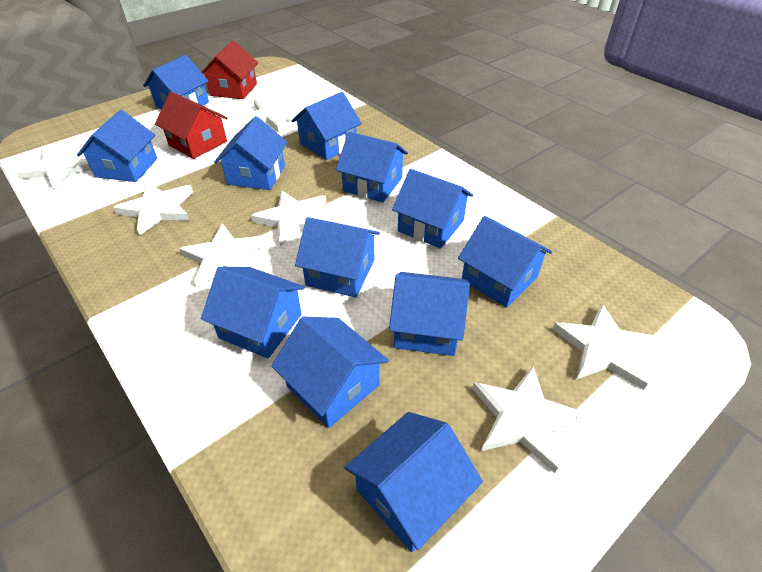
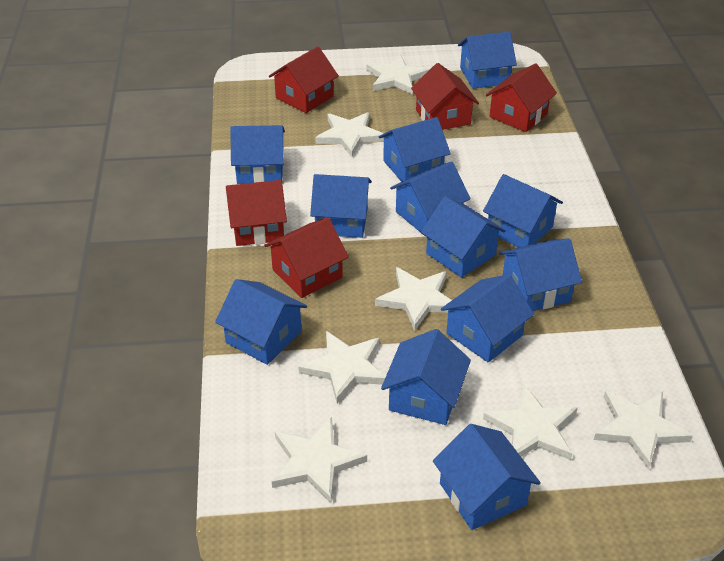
red house: 2 -> 5

